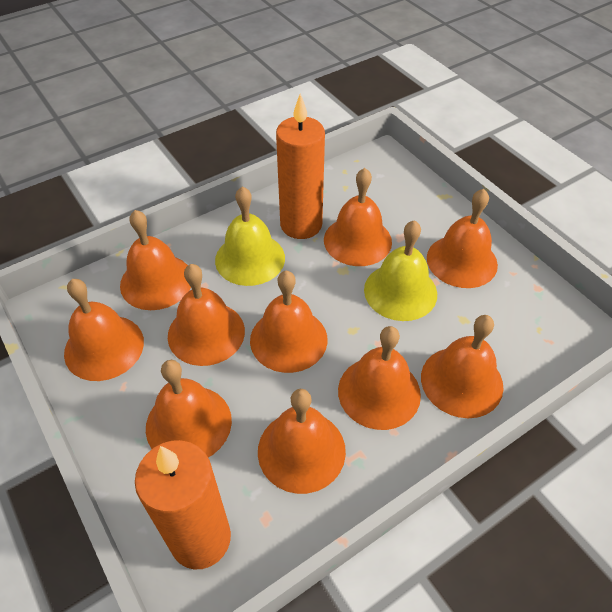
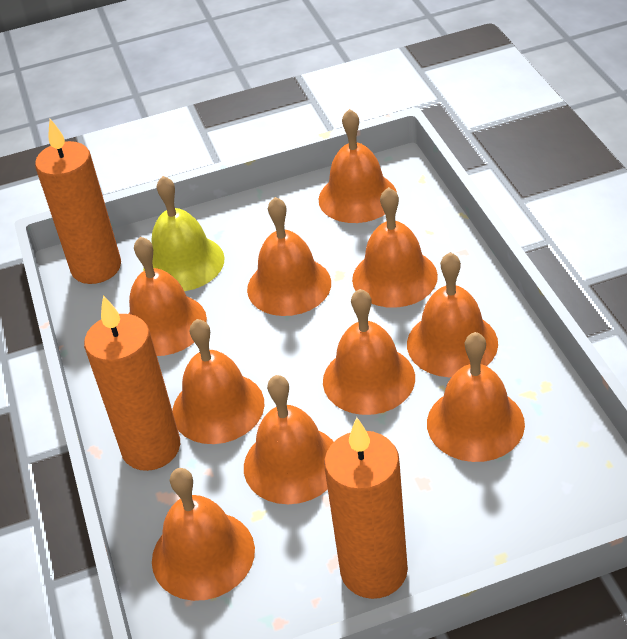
orange candle: 2 -> 3
yellow bell: 2 -> 1

